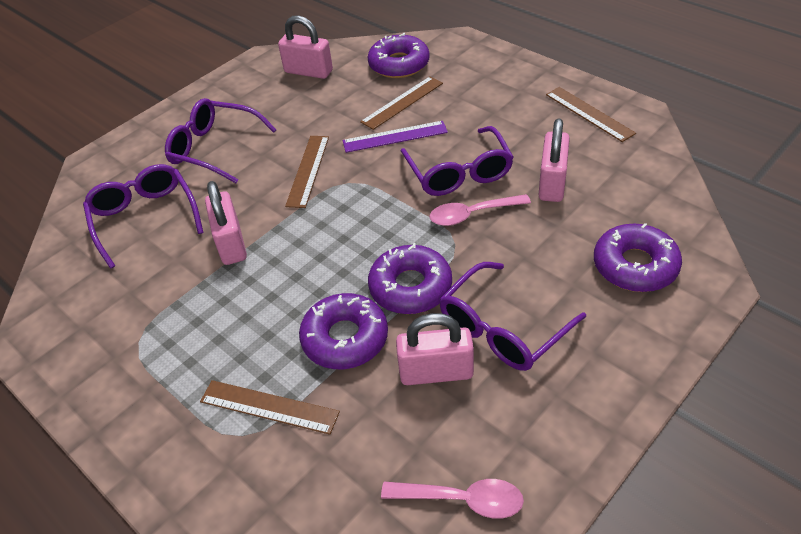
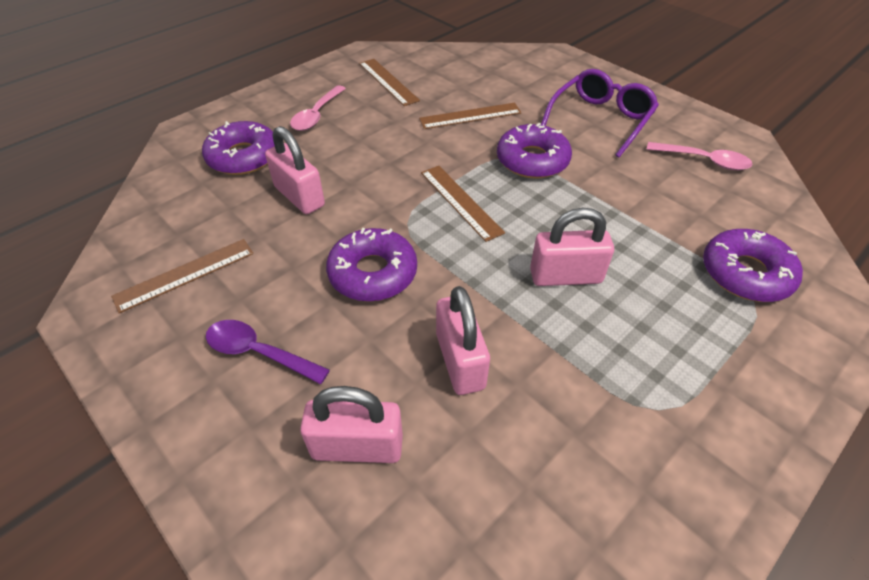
purple glasses: 4 -> 1
purple ruler: 1 -> 0
purple spoon: 0 -> 1

